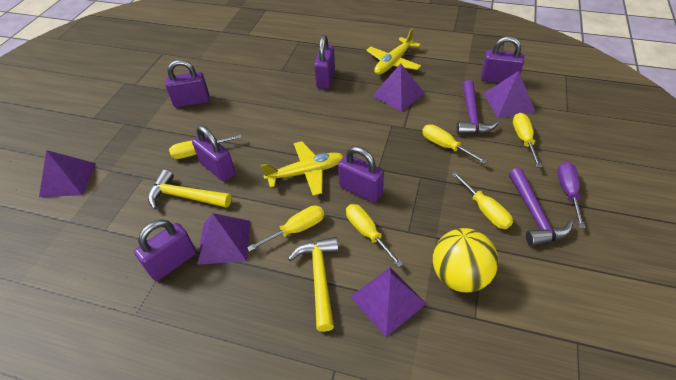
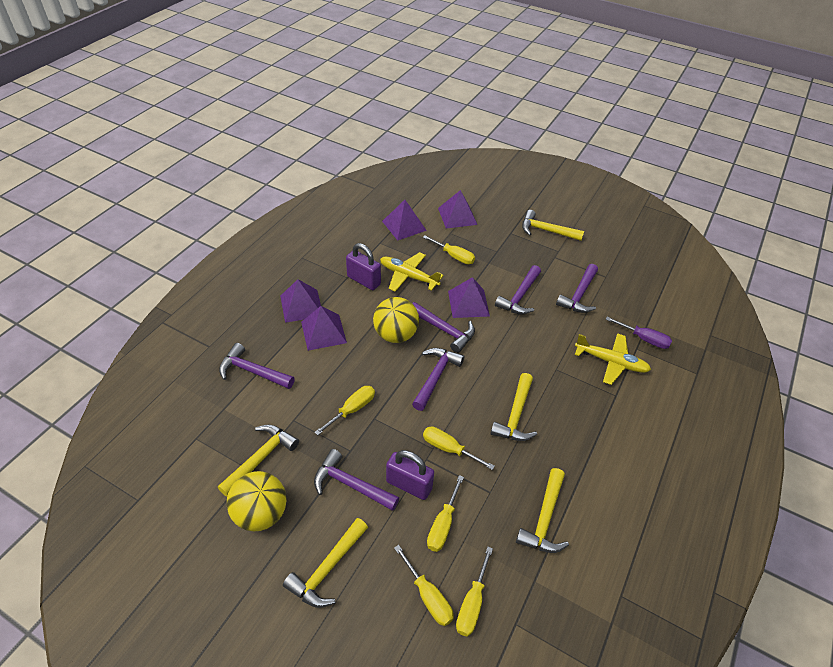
purple hammer: 2 -> 6
purple padlock: 6 -> 2
yellow ball: 1 -> 2
yellow hammer: 2 -> 5

